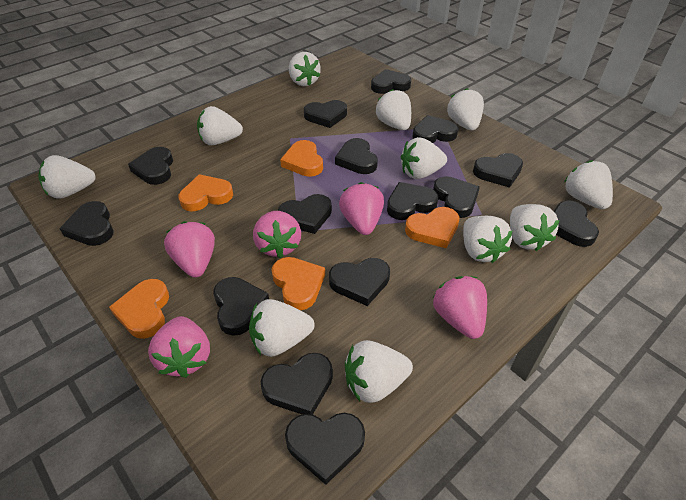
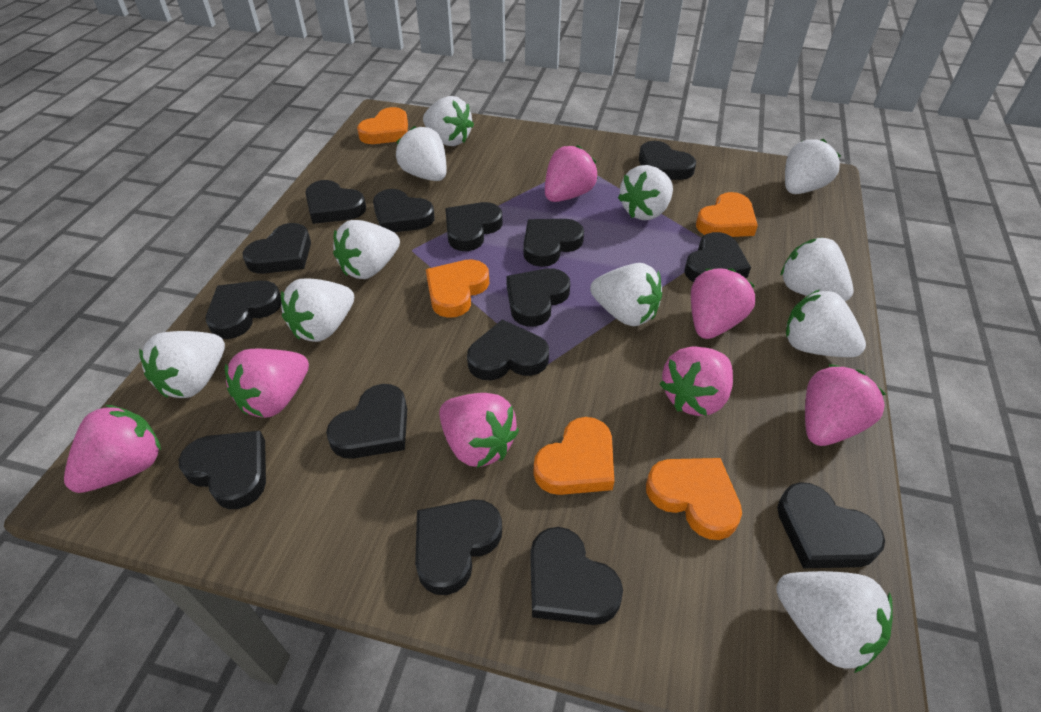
pink strawberry: 5 -> 7

